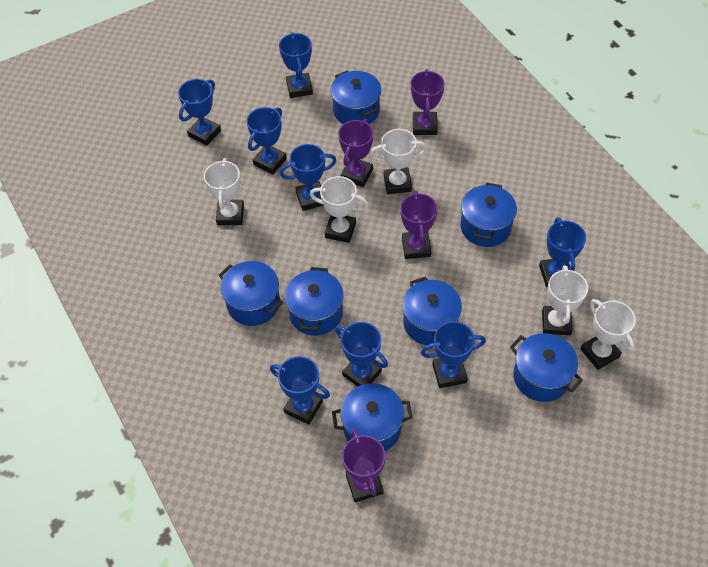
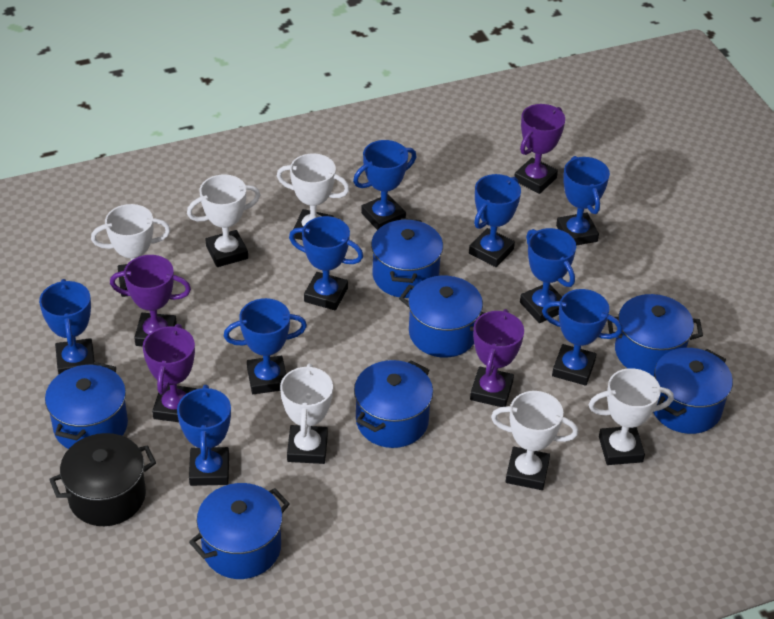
black pot: 0 -> 1
blue trophy: 8 -> 9
white trophy: 5 -> 6

